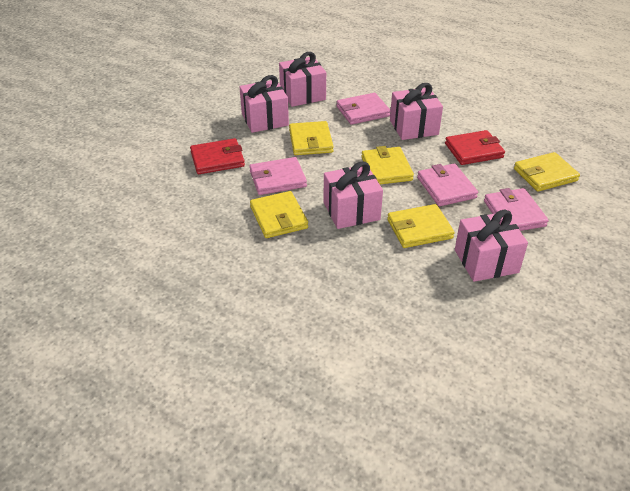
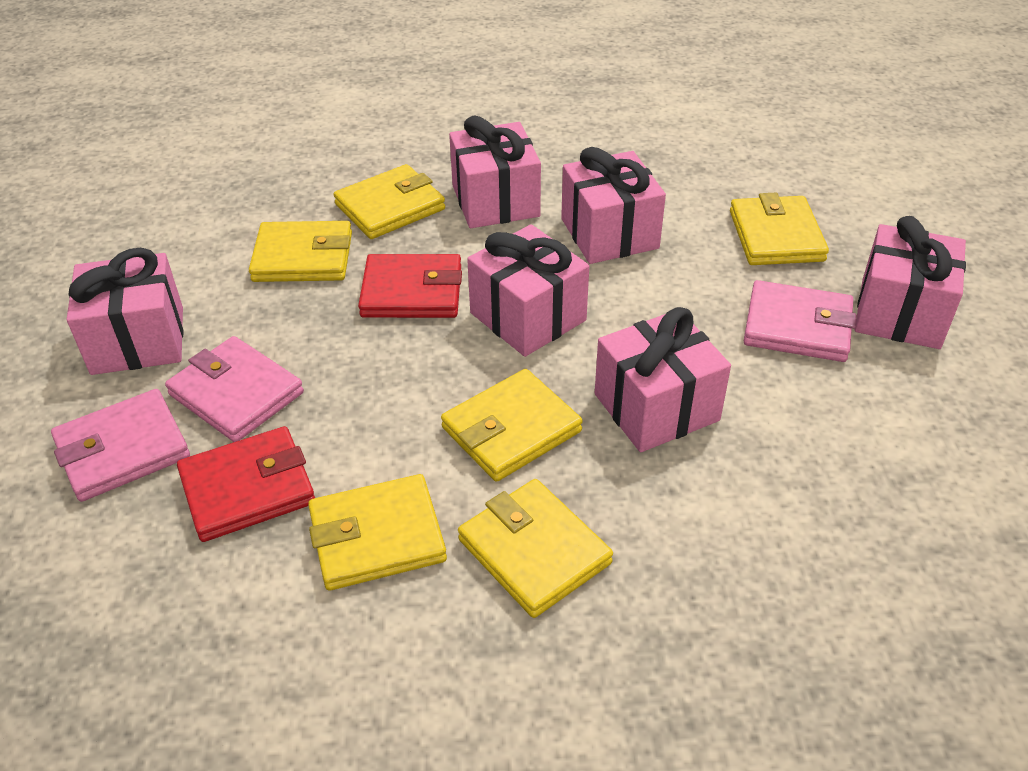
pink gift: 5 -> 6
pink wallet: 4 -> 3
yellow wallet: 5 -> 6

